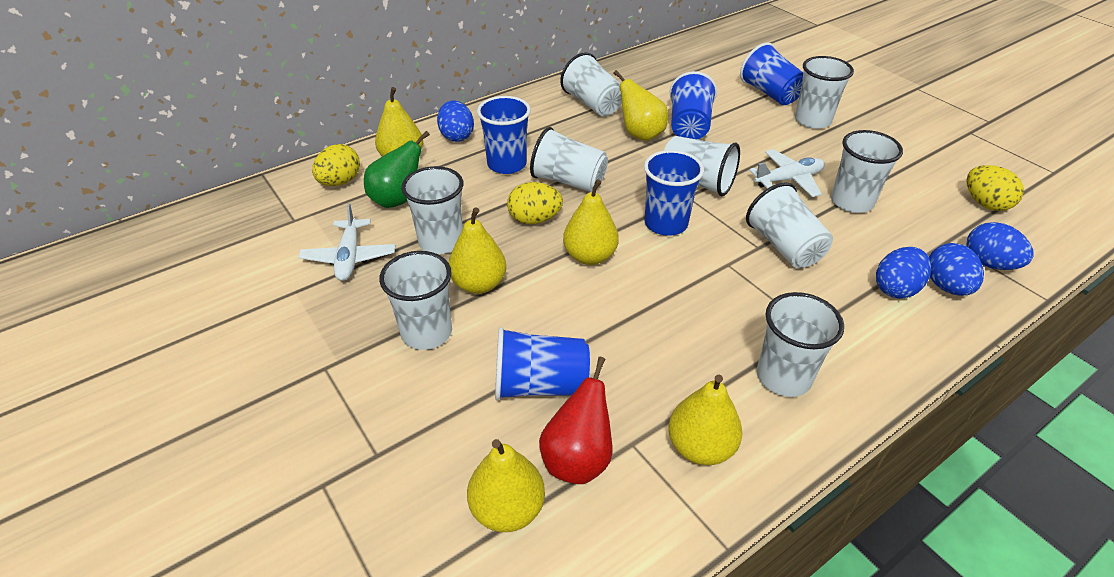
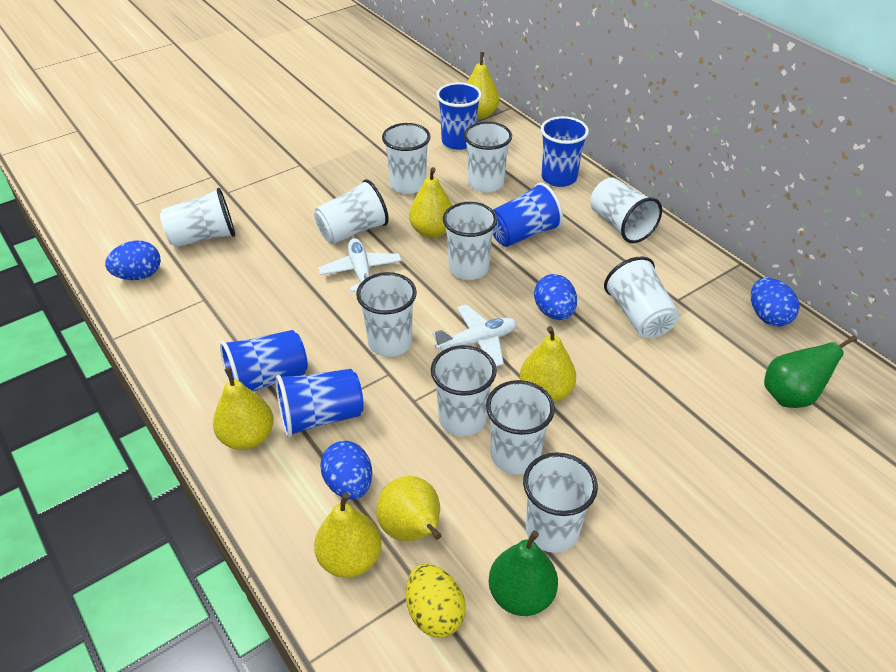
green pear: 1 -> 2
red pear: 1 -> 0
white cup: 9 -> 11
yellow egg: 3 -> 1

